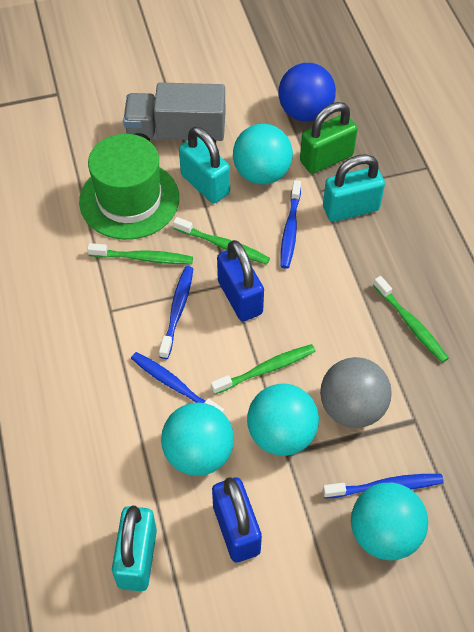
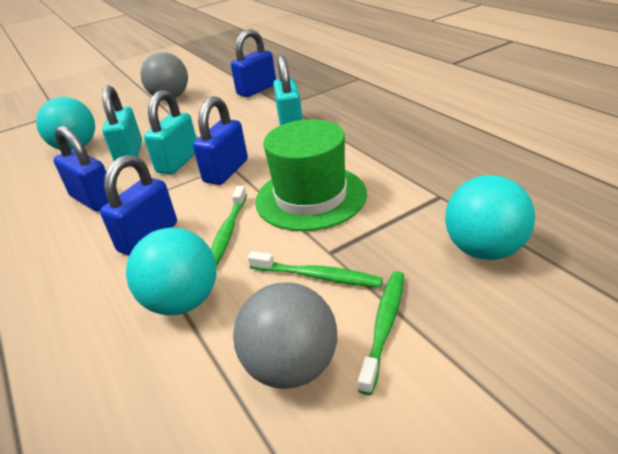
blue ball: 1 -> 0
blue padlock: 2 -> 4
blue toothbrush: 4 -> 0
green padlock: 1 -> 0
green toothbrush: 4 -> 3
grey ball: 1 -> 2
grey truck: 1 -> 0
turquoise ball: 4 -> 3

